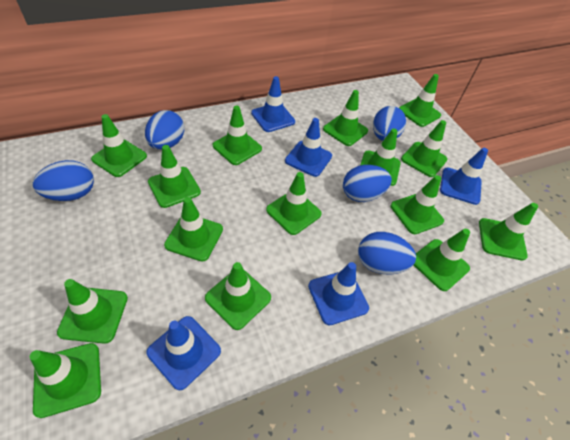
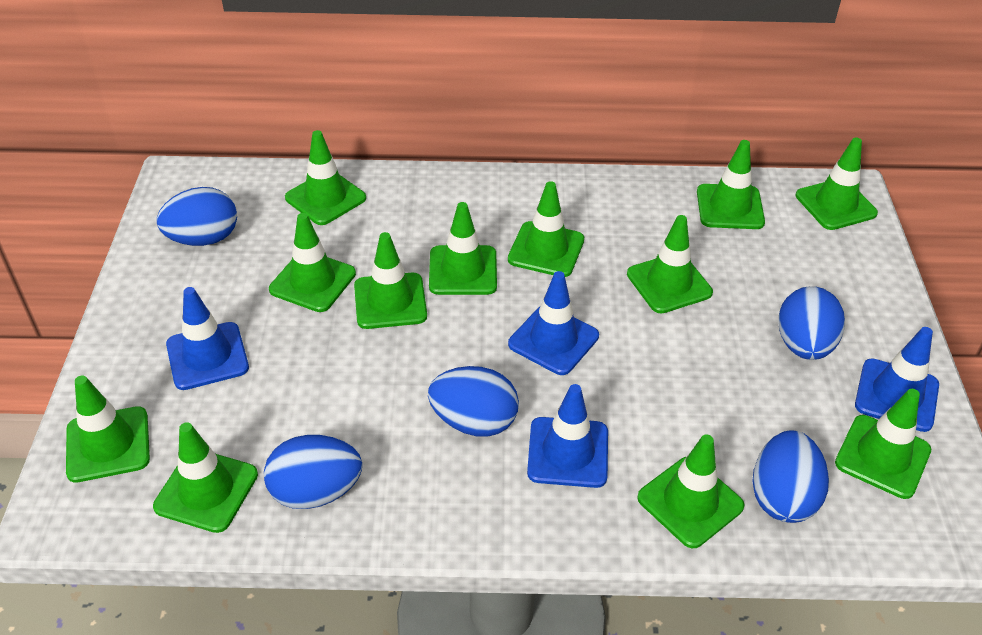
blue traffic cone: 5 -> 4
green traffic cone: 15 -> 12

